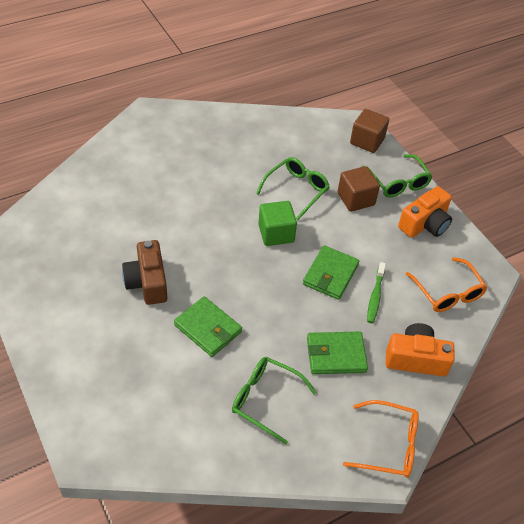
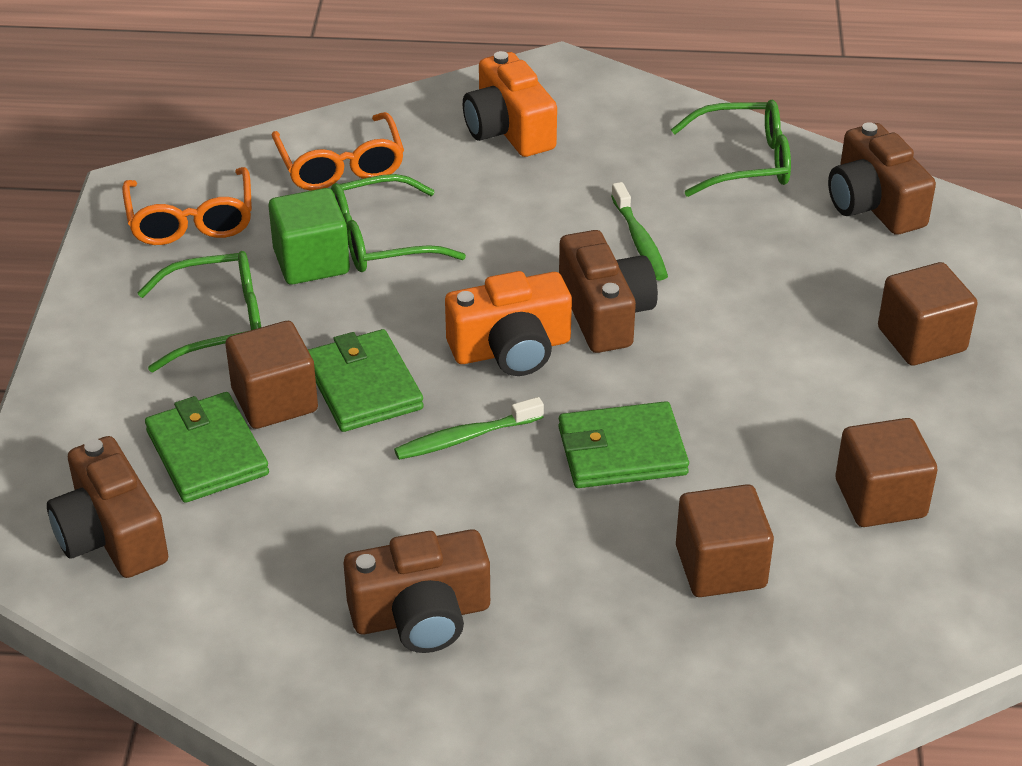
brown camera: 1 -> 4
brown cube: 2 -> 4
green toothbrush: 1 -> 2

